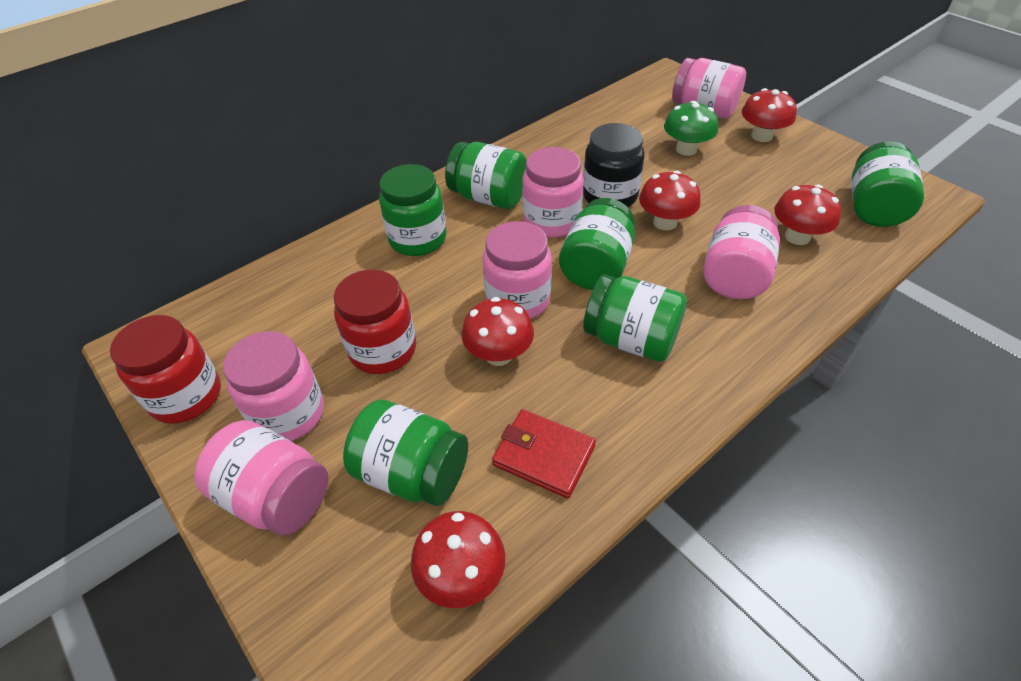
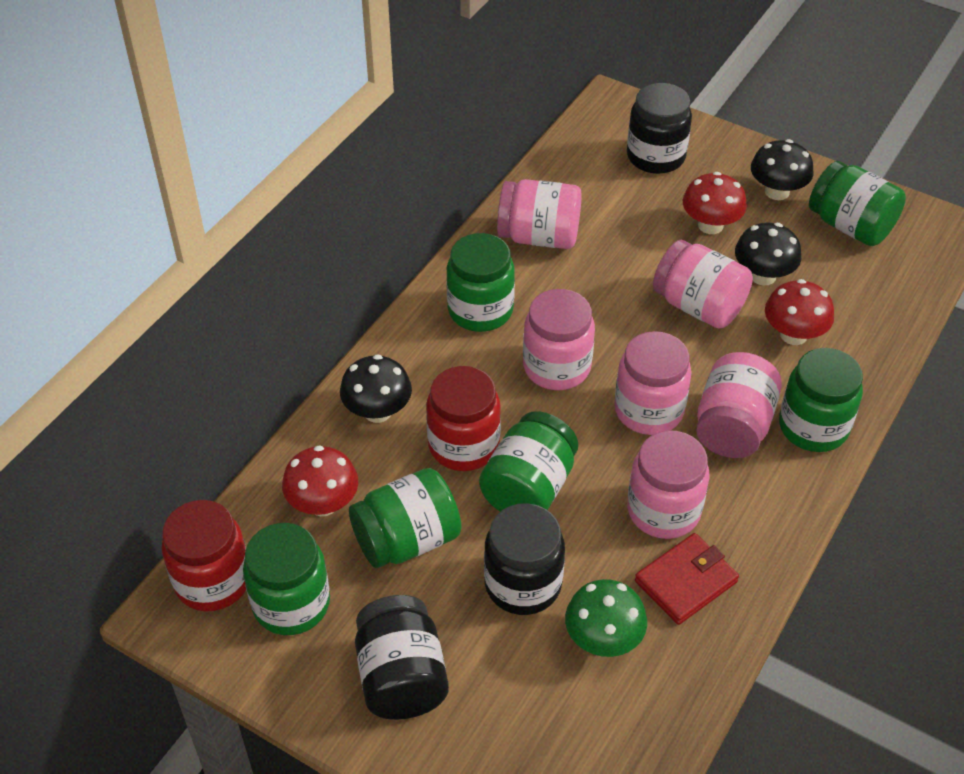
black jar: 1 -> 3
black mushroom: 0 -> 3
red mushroom: 5 -> 3

